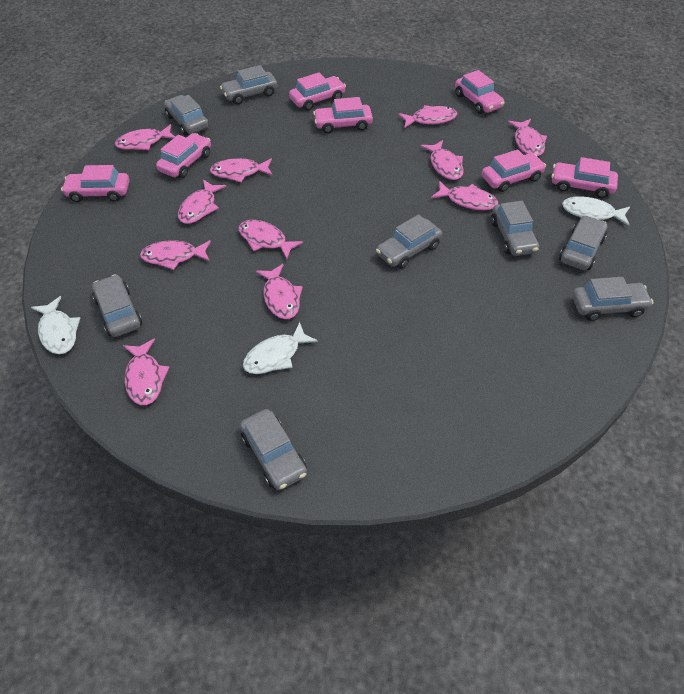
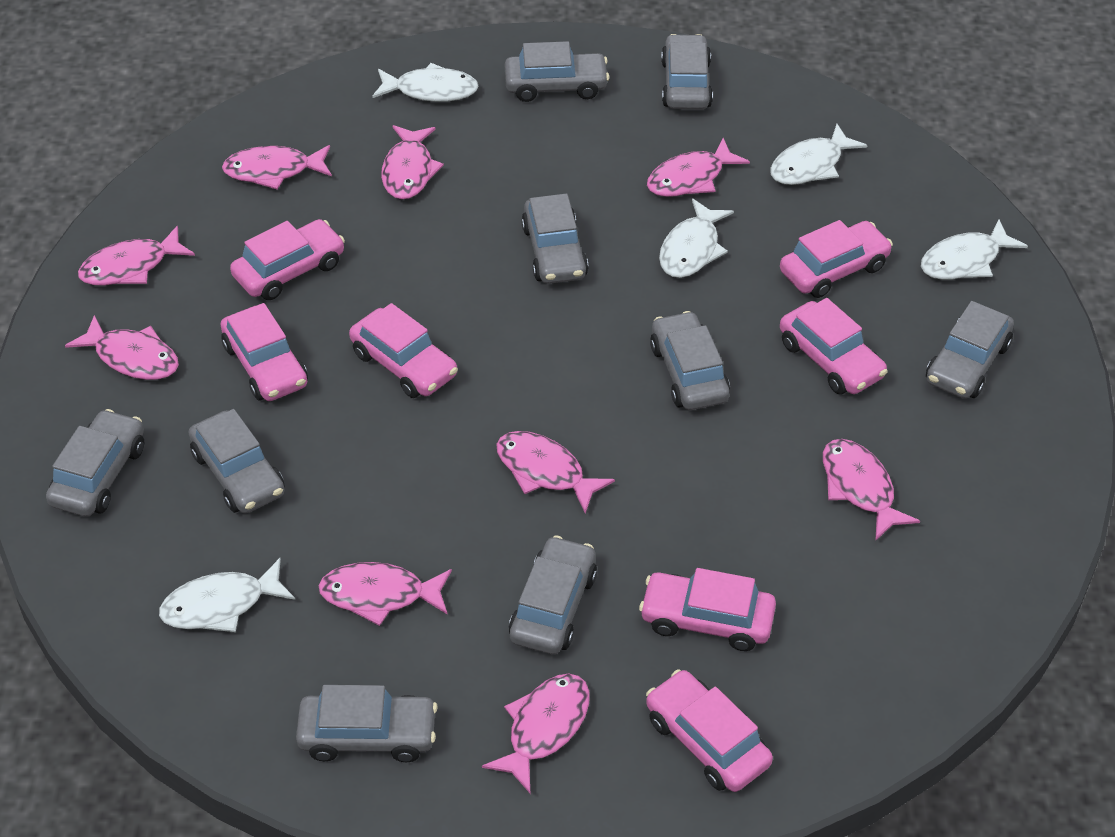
grey car: 8 -> 9
pink fish: 11 -> 9
white fish: 3 -> 5

